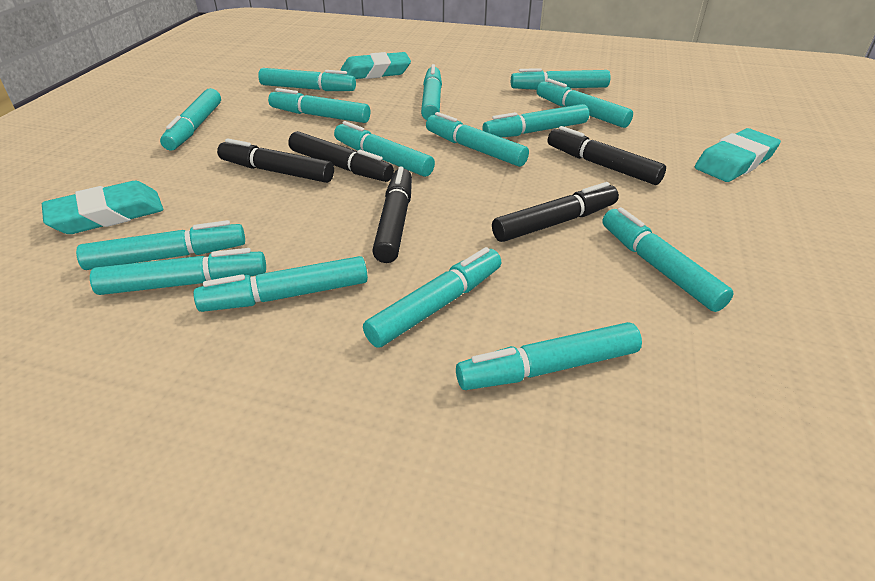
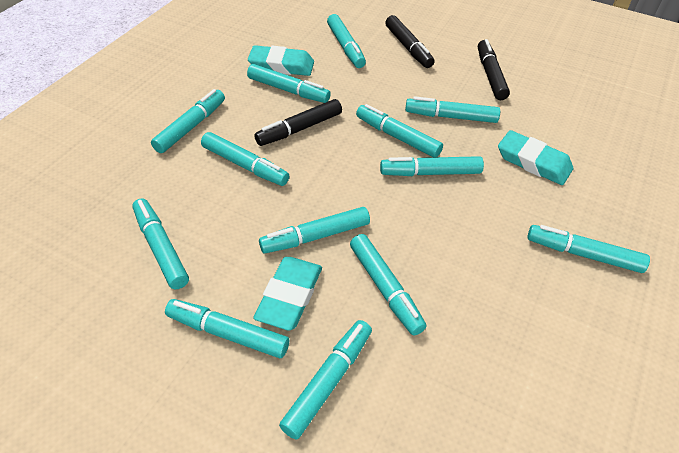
black marker: 5 -> 3
turquoise marker: 15 -> 13

